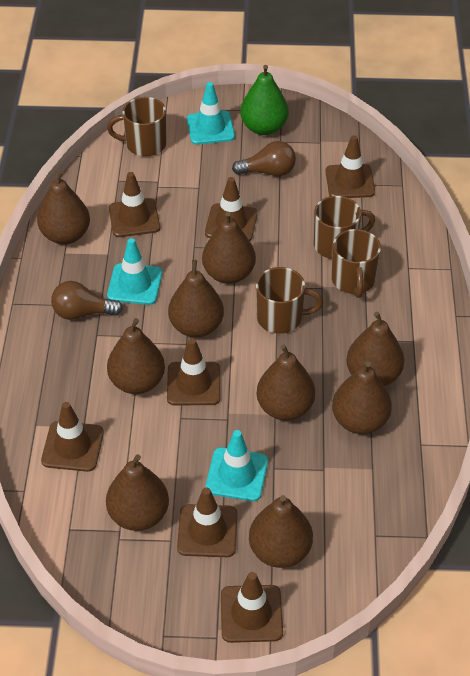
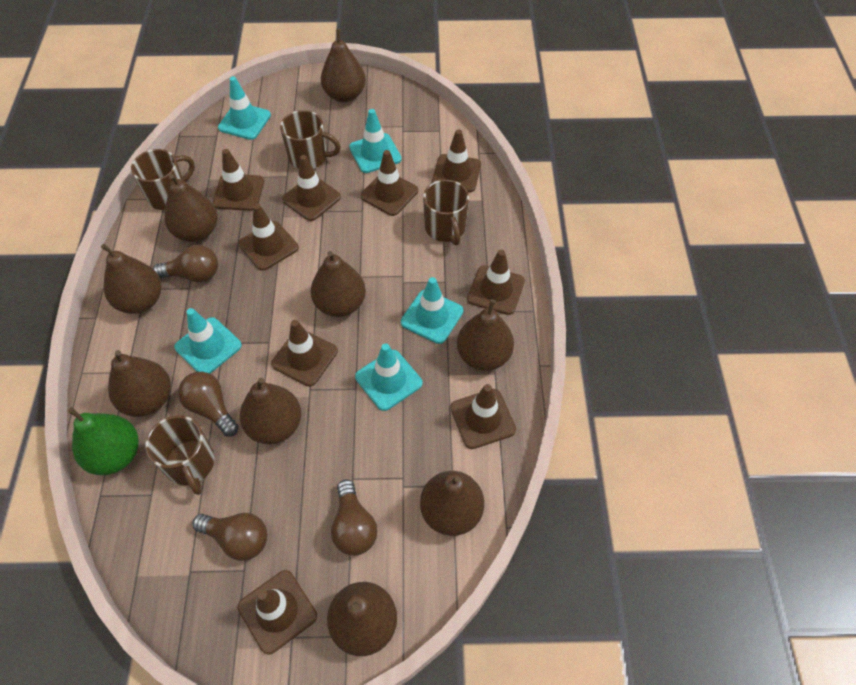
brown light bulb: 2 -> 4
brown traffic cone: 7 -> 9
turquoise traffic cone: 3 -> 5

